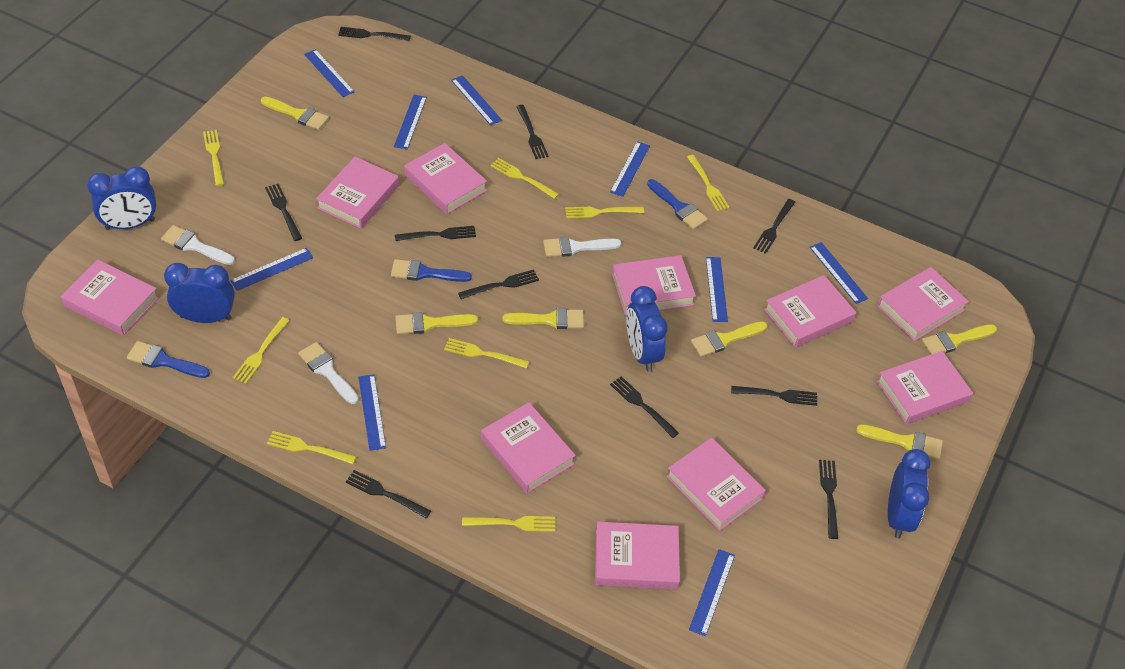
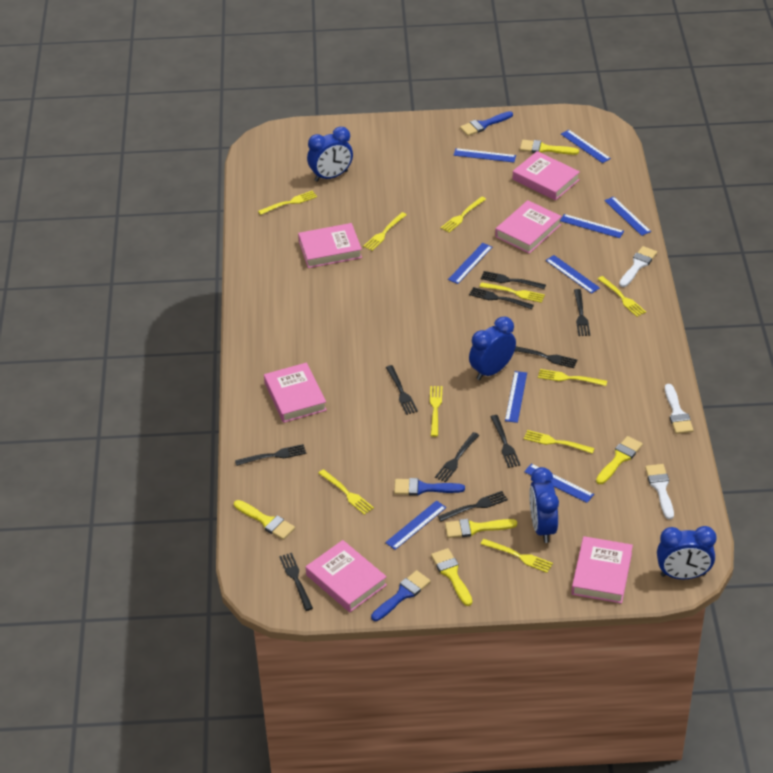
pink book: 10 -> 6
yellow brush: 6 -> 5
yellow fork: 8 -> 10

